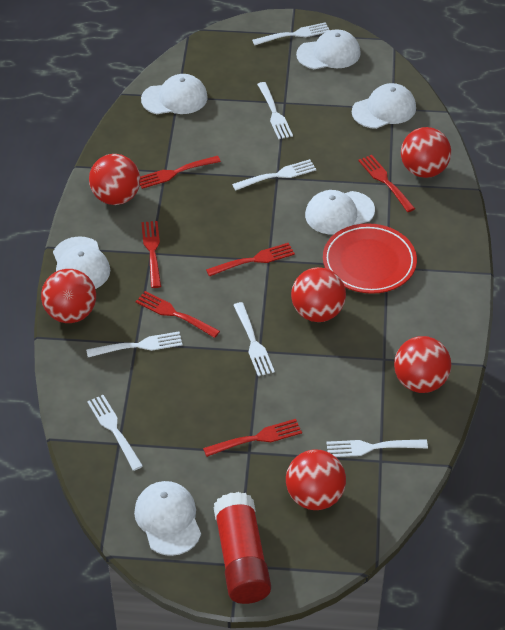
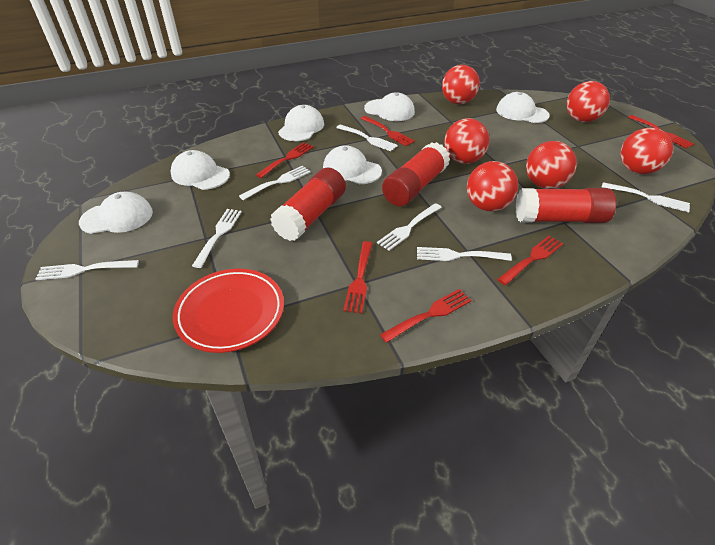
red glue stick: 1 -> 3

